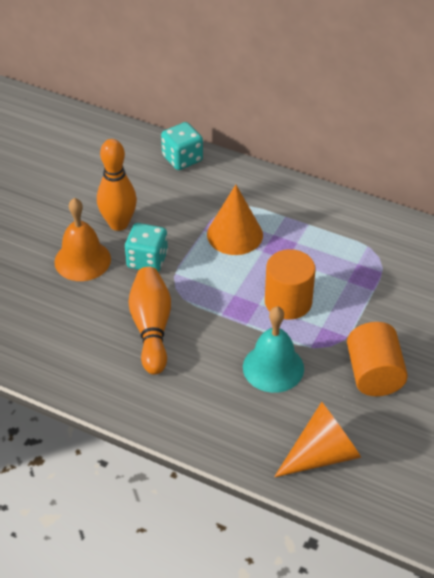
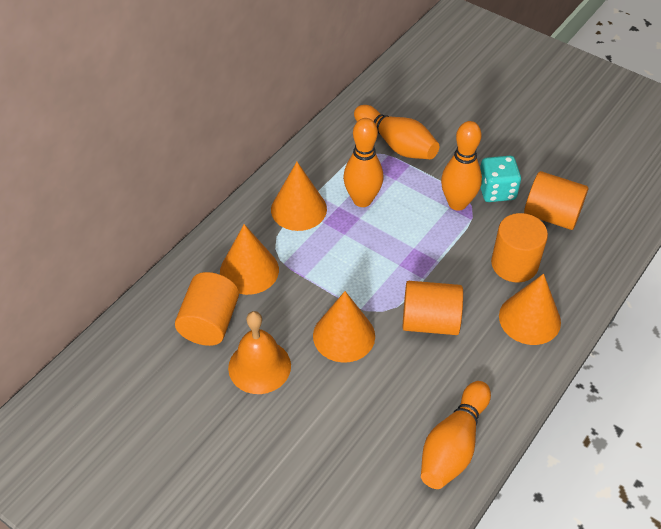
orange bowling pin: 2 -> 4
orange cone: 2 -> 4
orange cylinder: 2 -> 4
turquoise bell: 1 -> 0
turquoise dice: 2 -> 1

